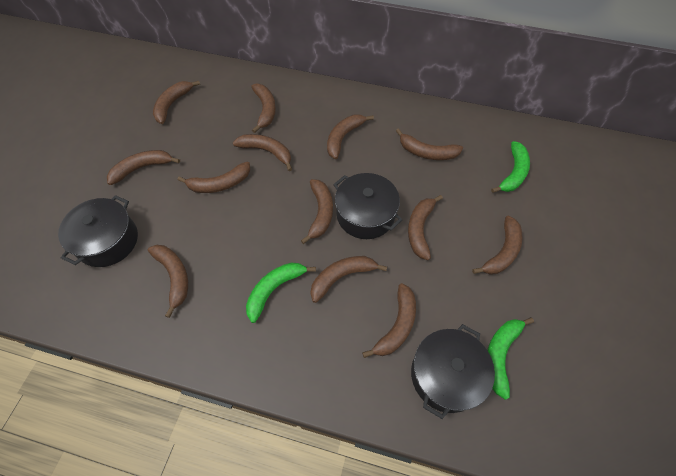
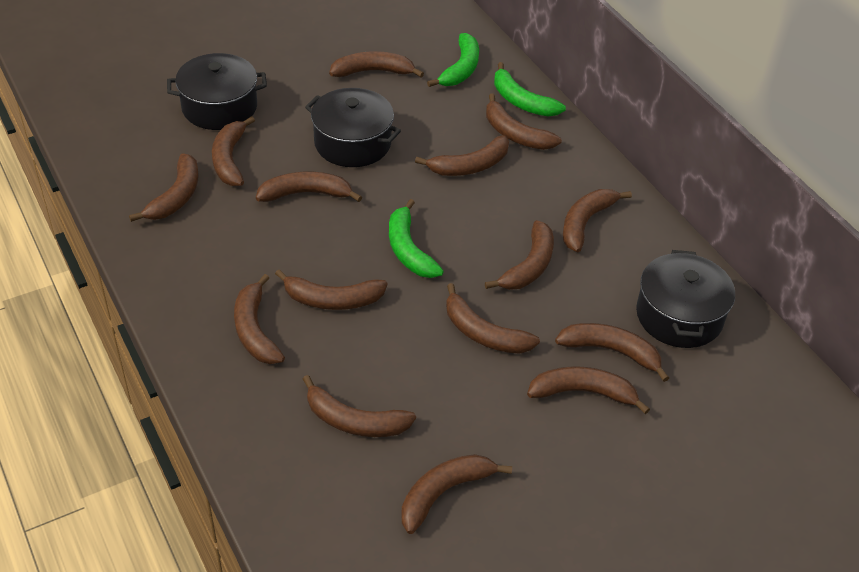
brown banana: 13 -> 15

